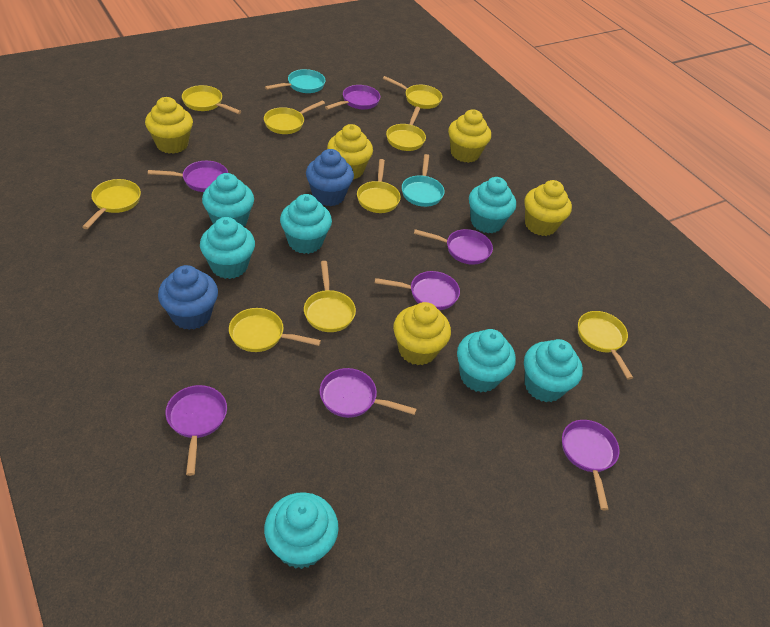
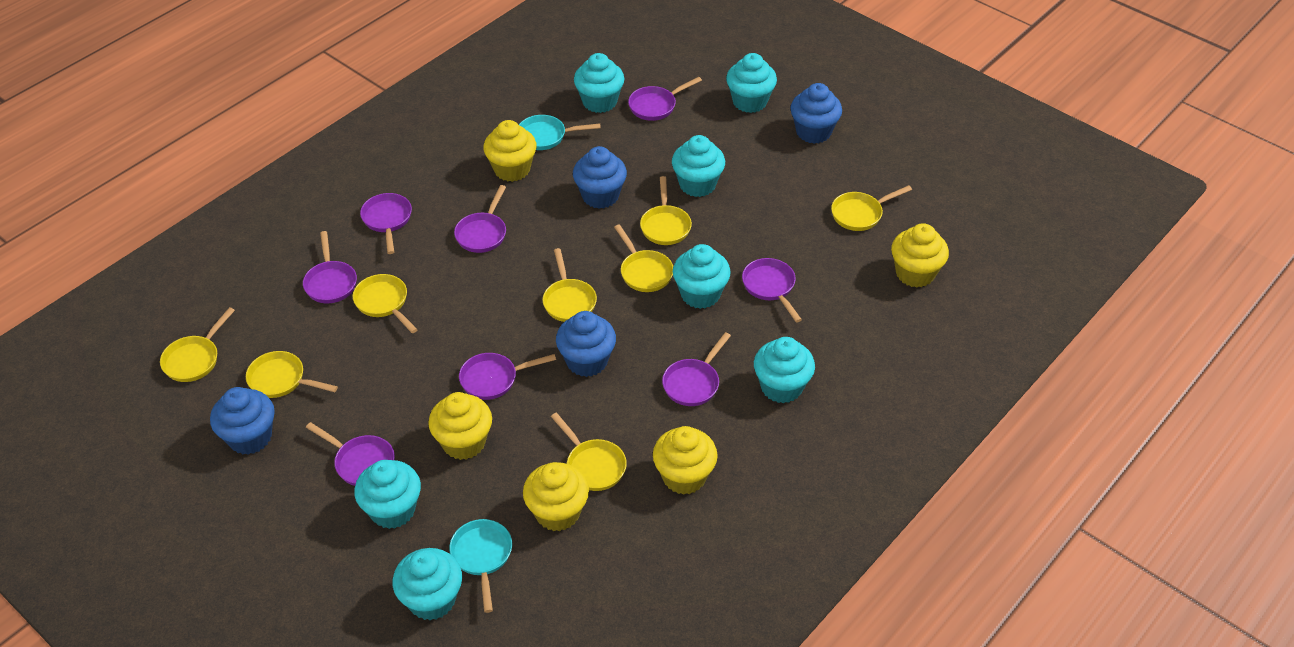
blue cupcake: 2 -> 4
purple pan: 7 -> 8
yellow pan: 9 -> 8

